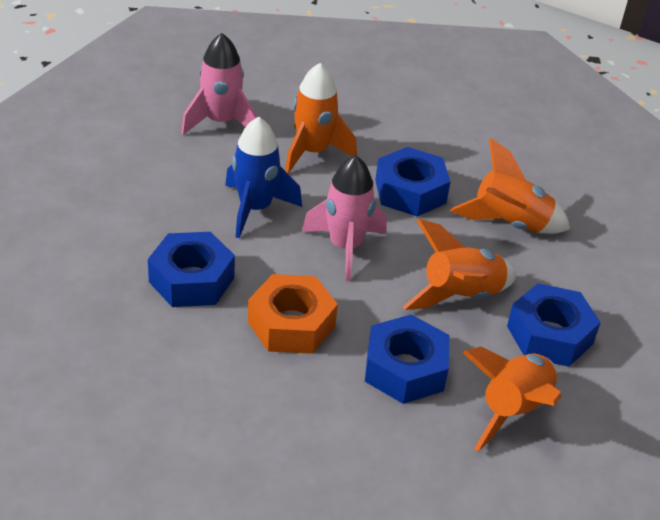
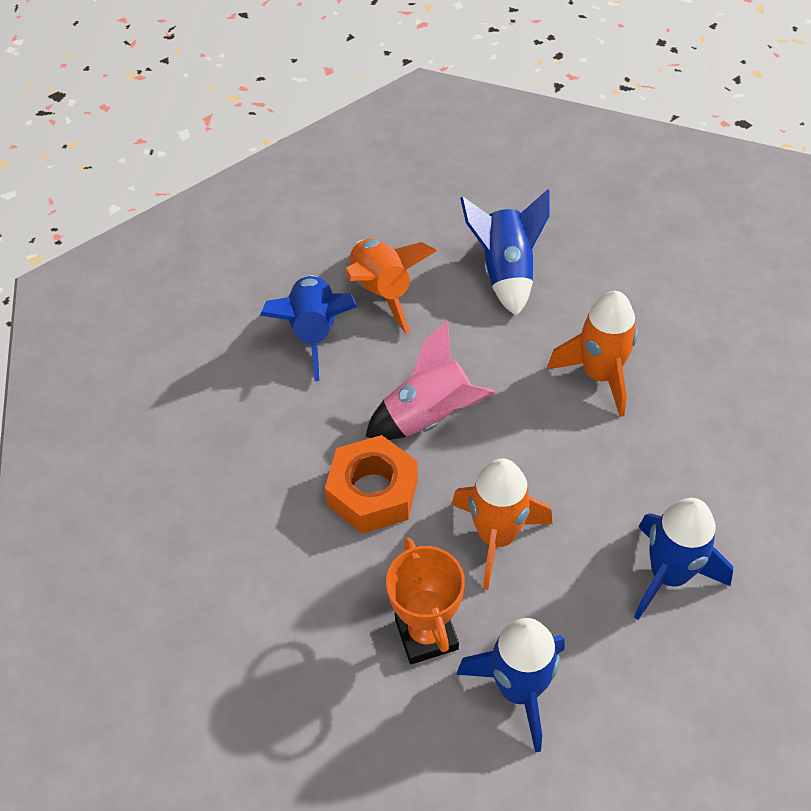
blue nut: 4 -> 0
blue rocket: 1 -> 4
orange rocket: 4 -> 3
orange trophy: 0 -> 1
pink rocket: 2 -> 1

